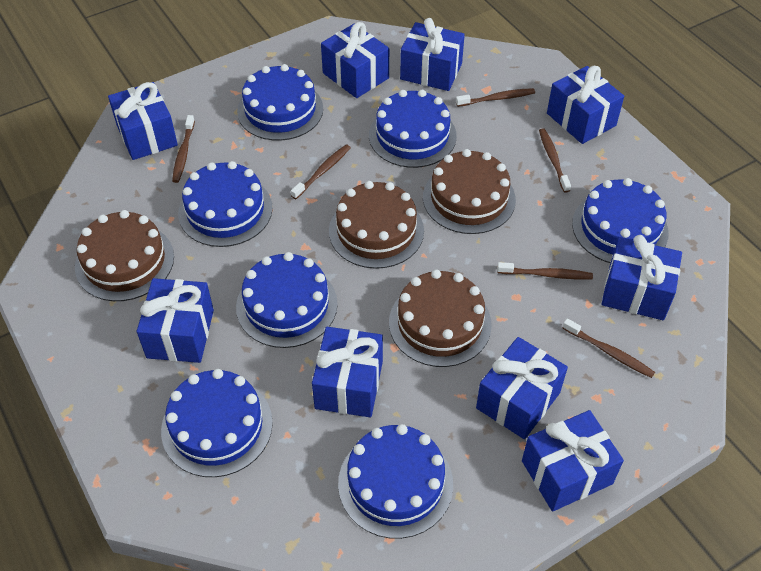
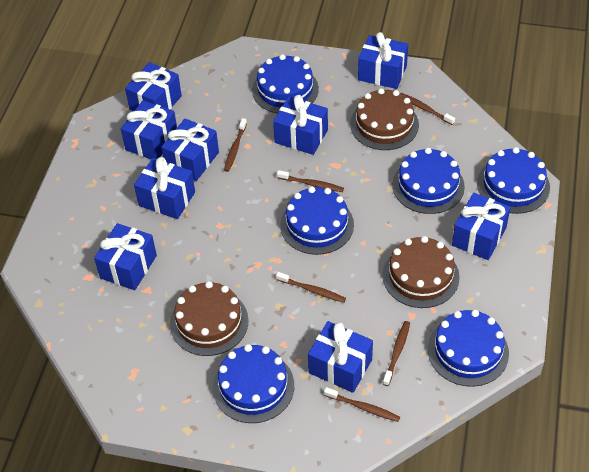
blue cake: 7 -> 6
brown cake: 4 -> 3

